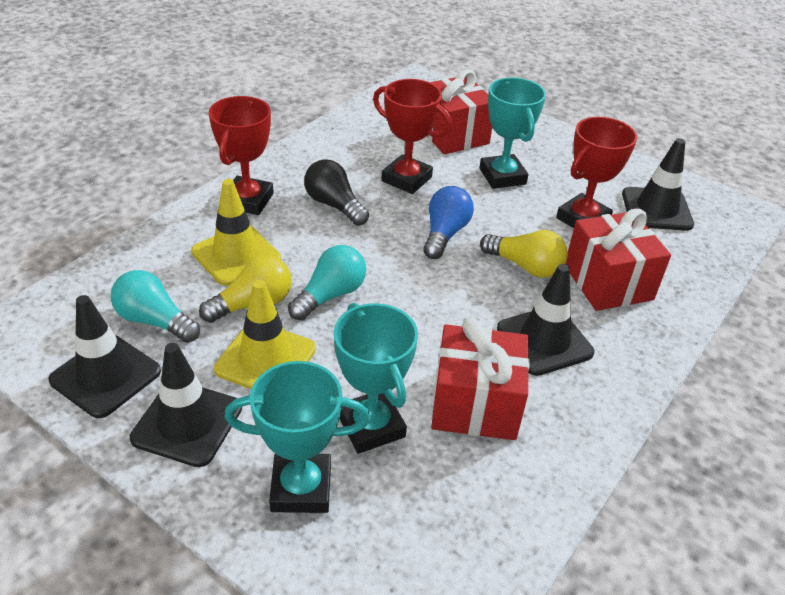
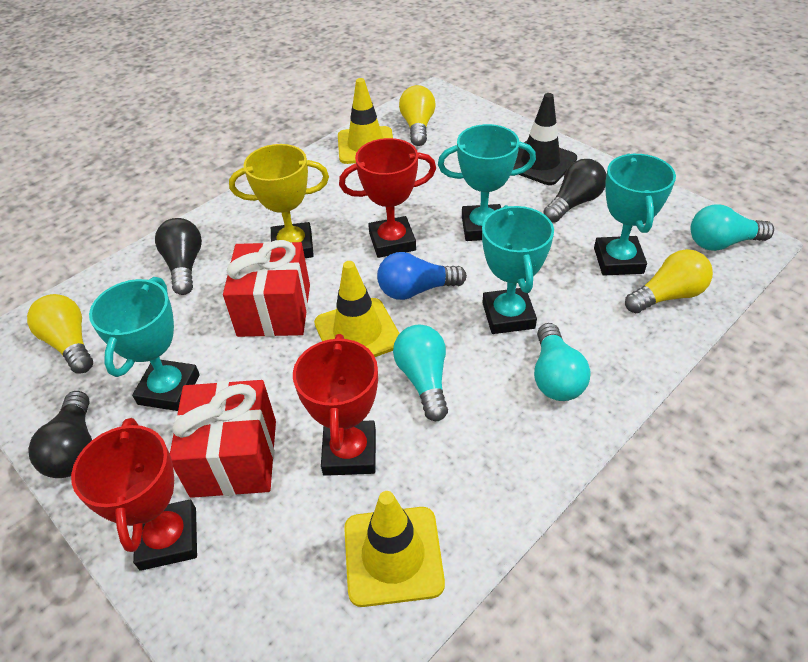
black light bulb: 1 -> 3
black traffic cone: 4 -> 1
red gift: 3 -> 2
turquoise light bulb: 2 -> 3
turquoise trophy: 3 -> 4
yellow light bulb: 2 -> 3
yellow traffic cone: 2 -> 3
yellow trophy: 0 -> 1

